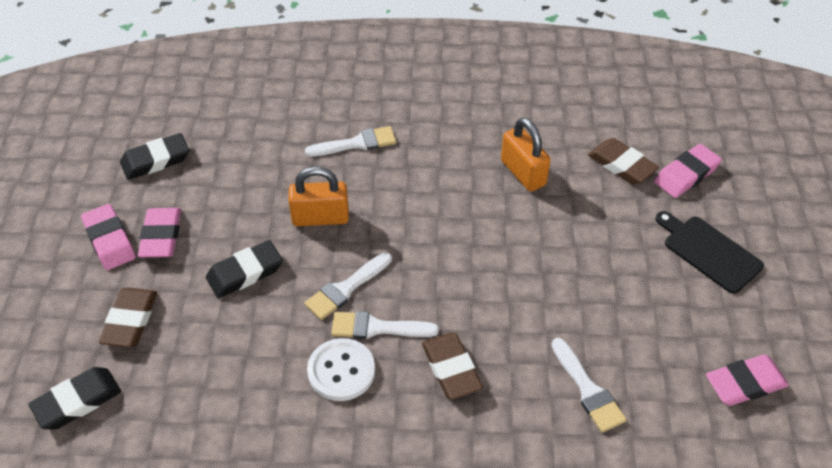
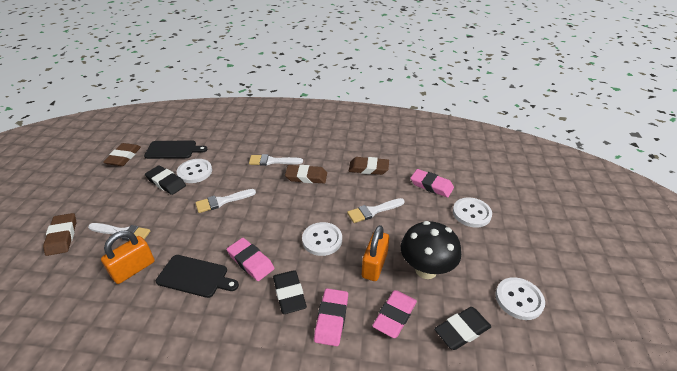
black cutting board: 1 -> 2
black mushroom: 0 -> 1
brown eraser: 3 -> 4
white button: 1 -> 4

